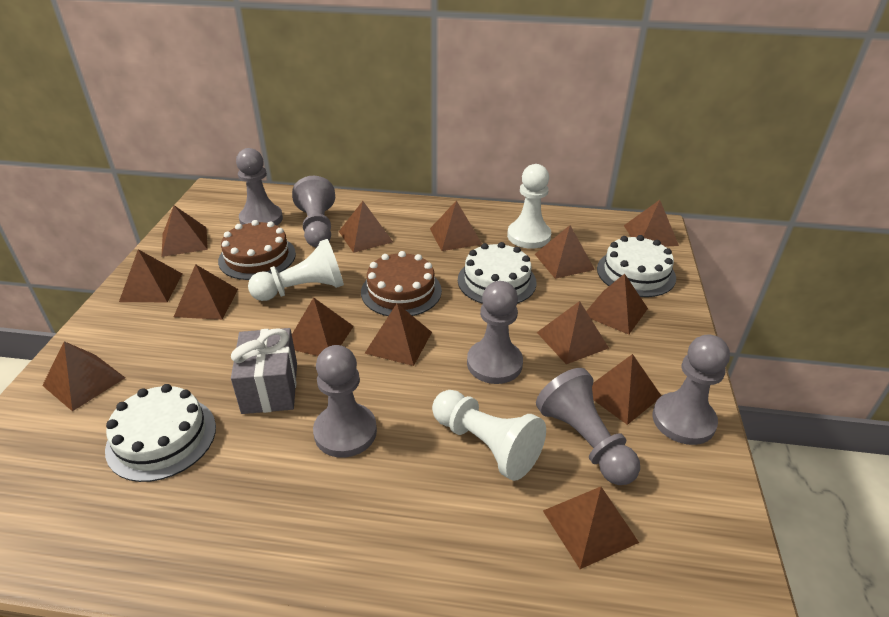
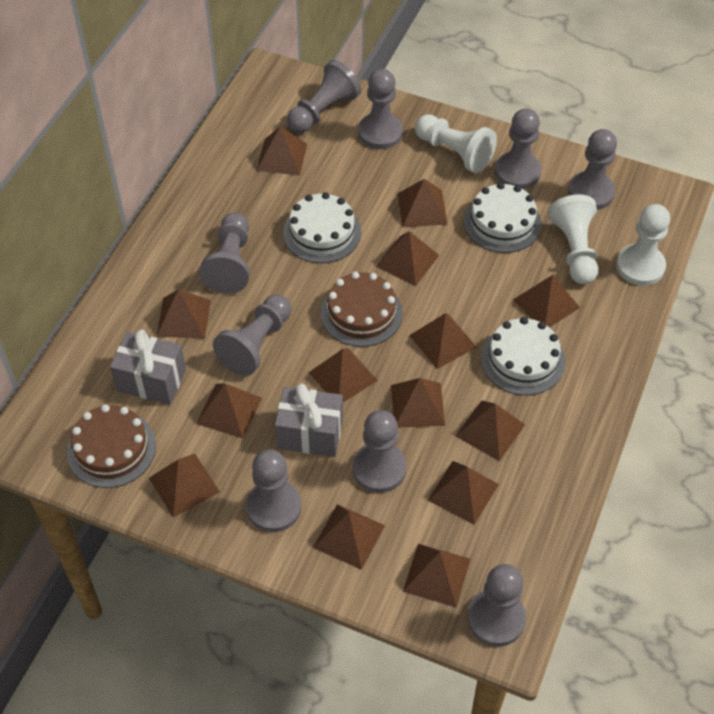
grey gift: 1 -> 2
grey pawn: 6 -> 9

